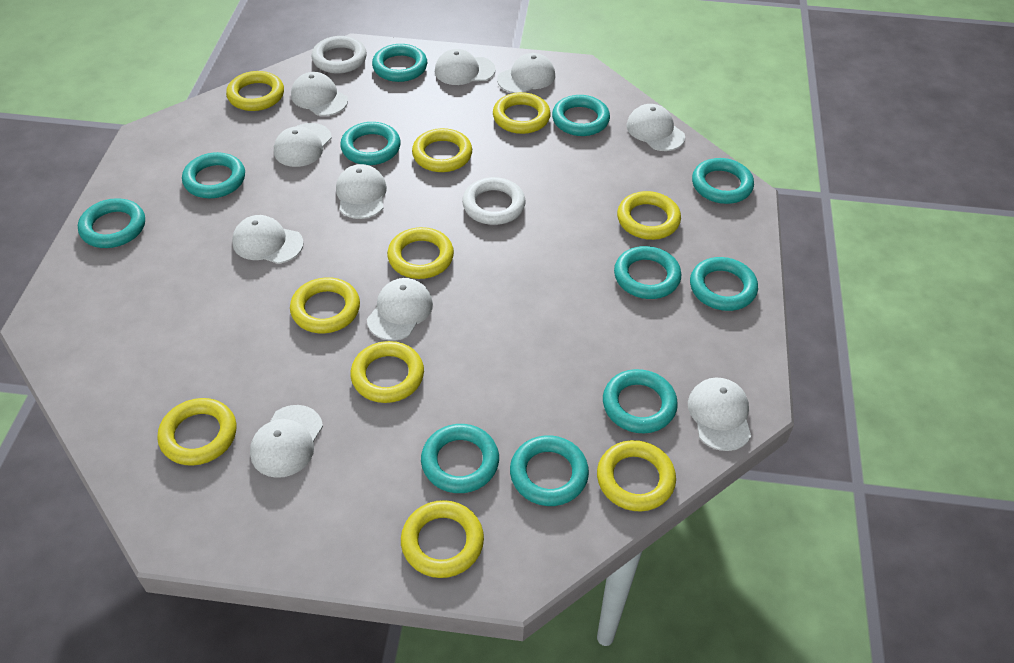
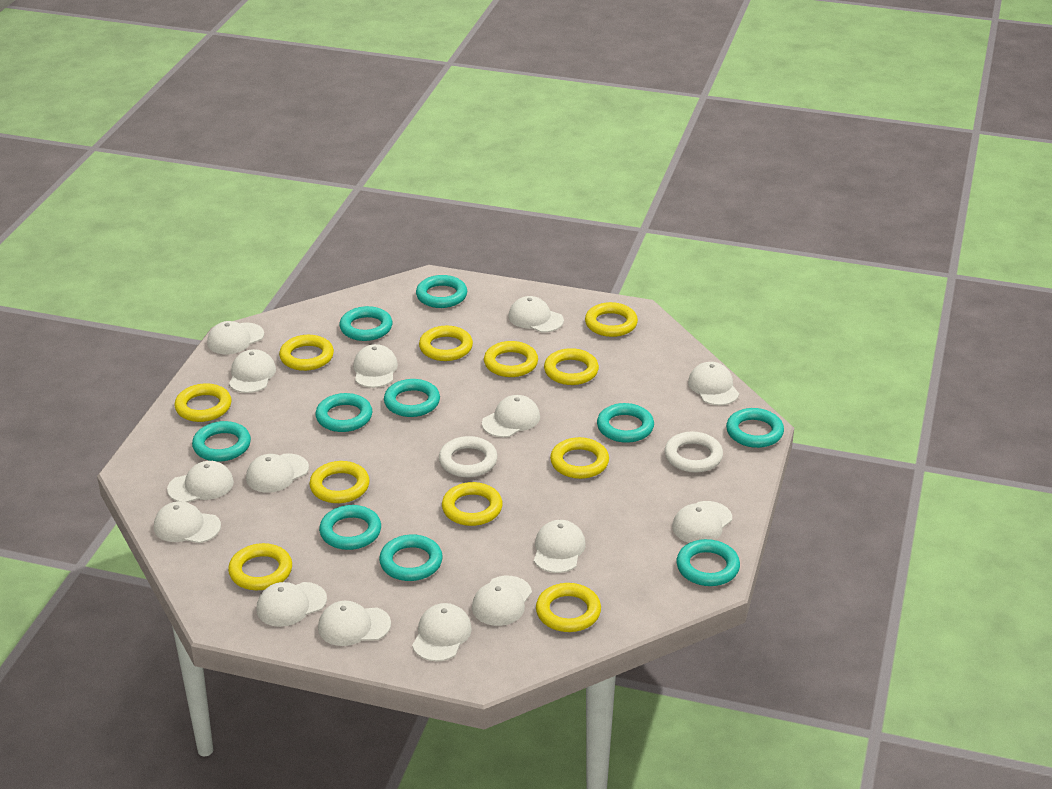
turquoise ring: 11 -> 10
white cap: 10 -> 15
yellow ring: 10 -> 11

